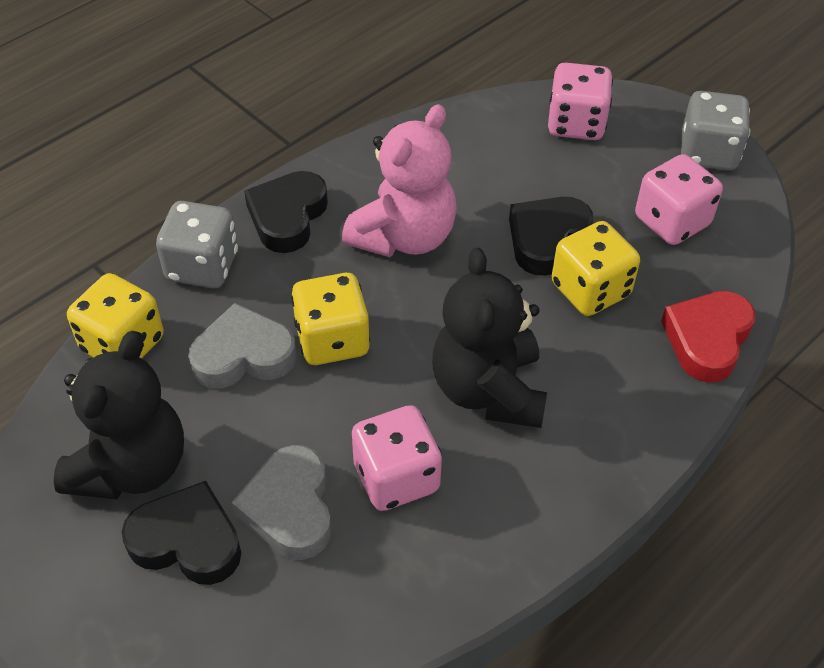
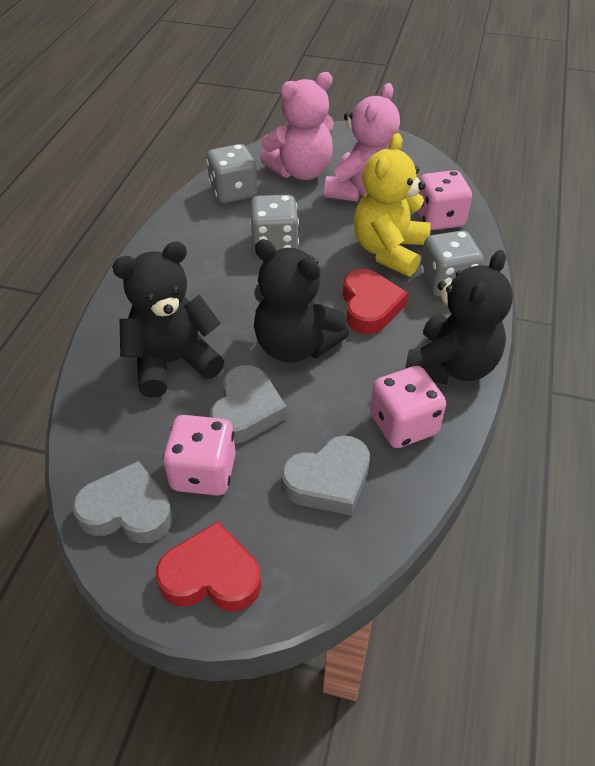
black heart: 3 -> 0
black teddy bear: 2 -> 3
grey dice: 2 -> 3
grey heart: 2 -> 3
pink teddy bear: 1 -> 2
red heart: 1 -> 2
yellow dice: 3 -> 0
yellow teddy bear: 0 -> 1

